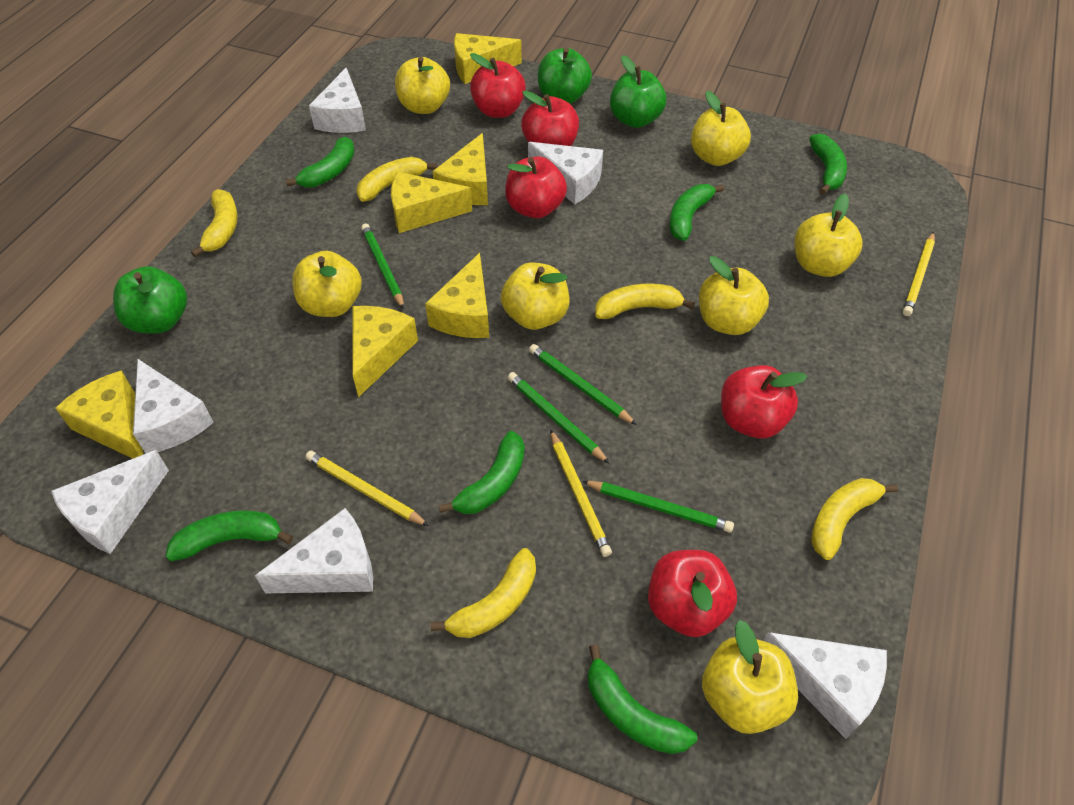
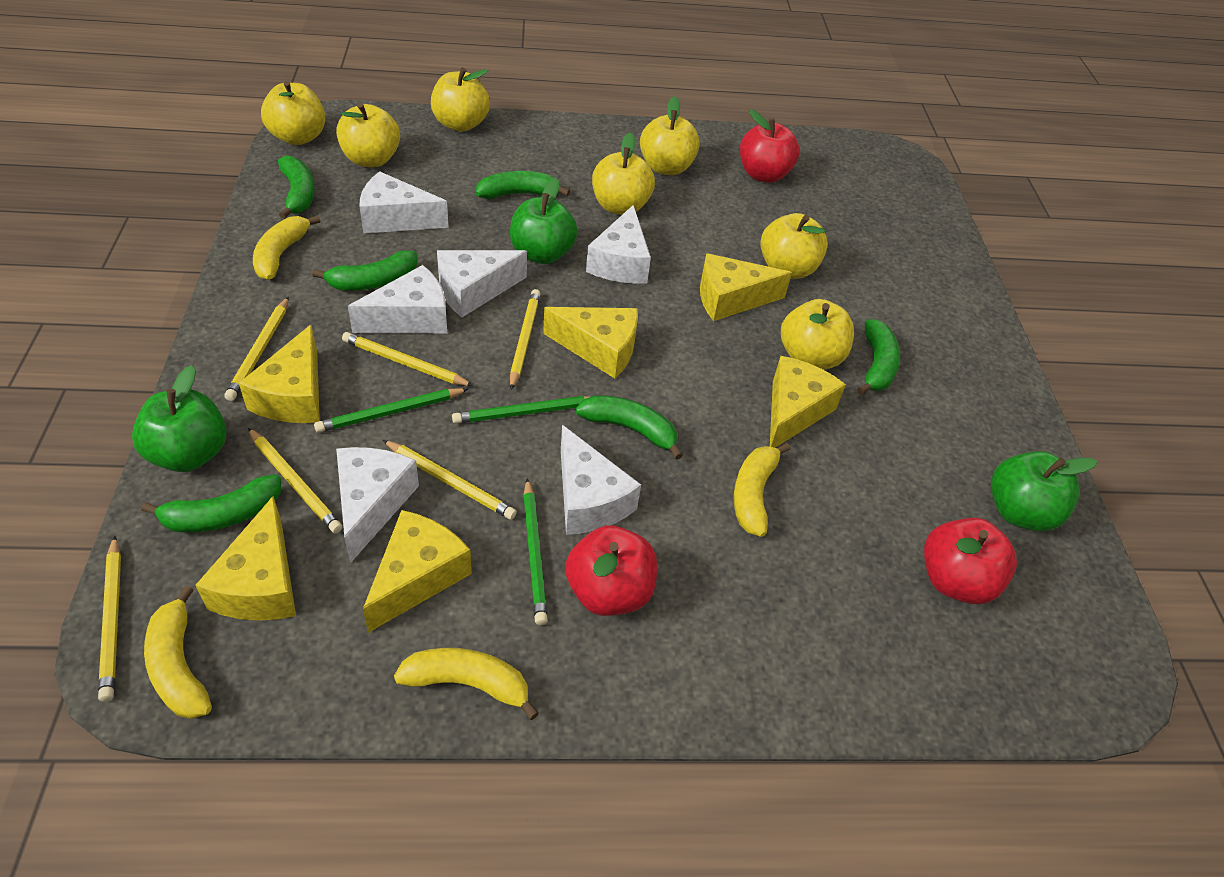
green pencil: 4 -> 3
red apple: 5 -> 3
yellow banana: 5 -> 4
yellow pencil: 3 -> 6

